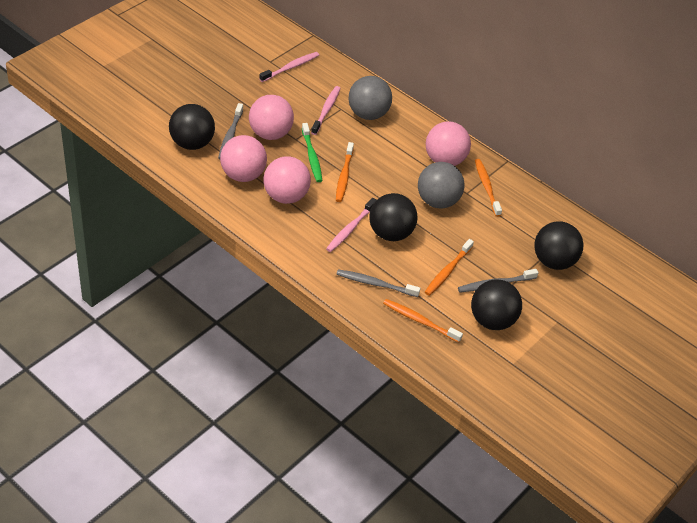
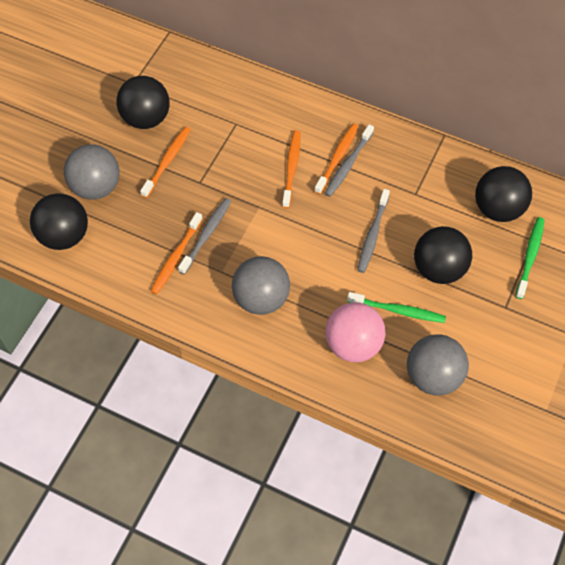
green toothbrush: 1 -> 2
grey ball: 2 -> 3
pink ball: 4 -> 1
pink toothbrush: 3 -> 0

